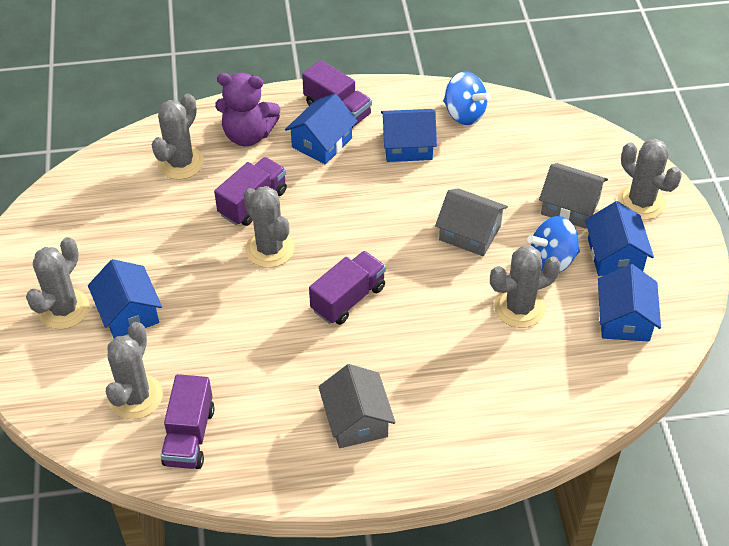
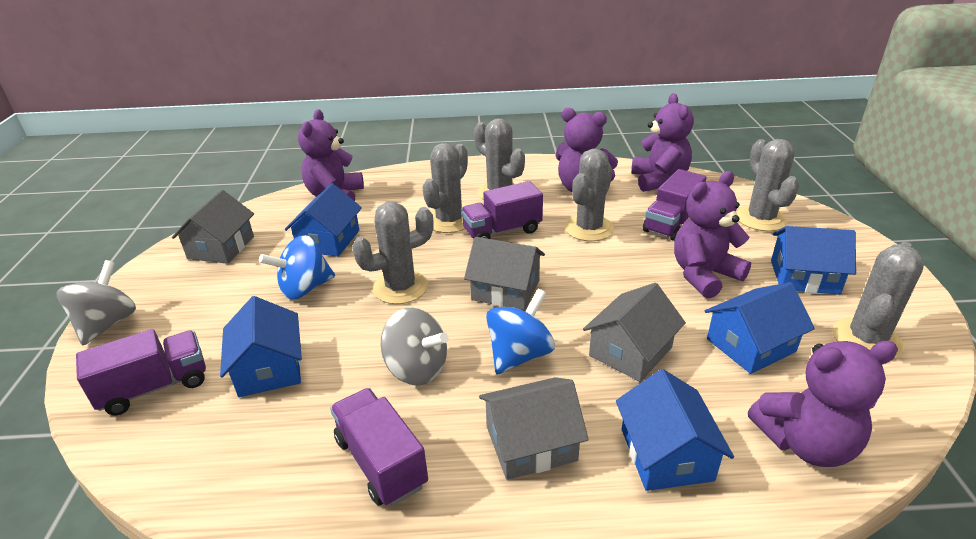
grey house: 3 -> 4
grey spinning top: 0 -> 2
purple teddy bear: 1 -> 5

